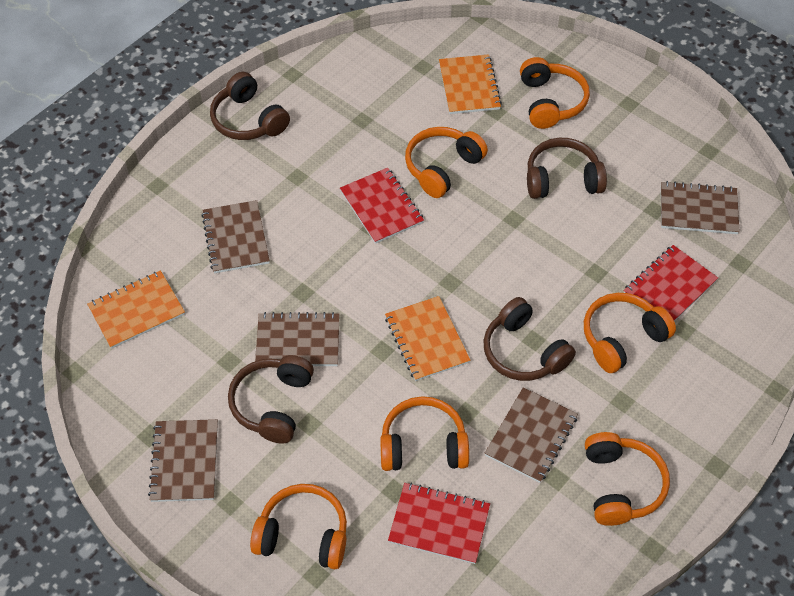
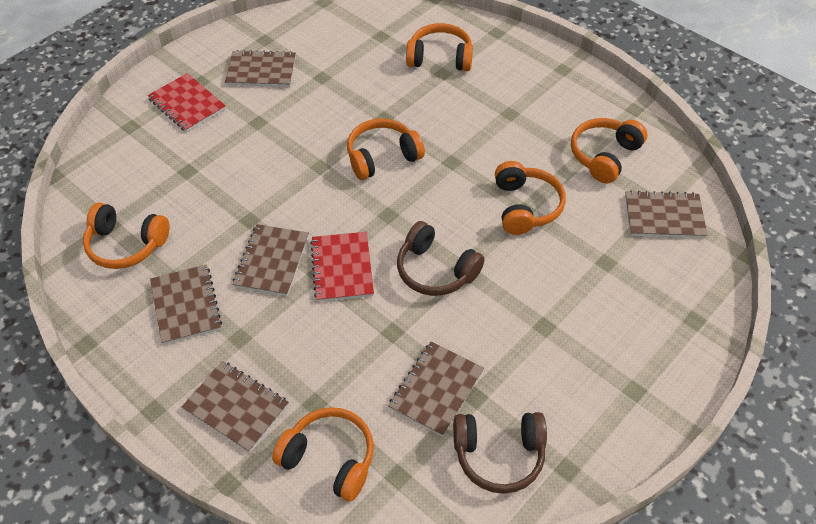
brown headphones: 4 -> 2
brown notebook: 5 -> 6
orange notebook: 3 -> 0
red notebook: 3 -> 2

